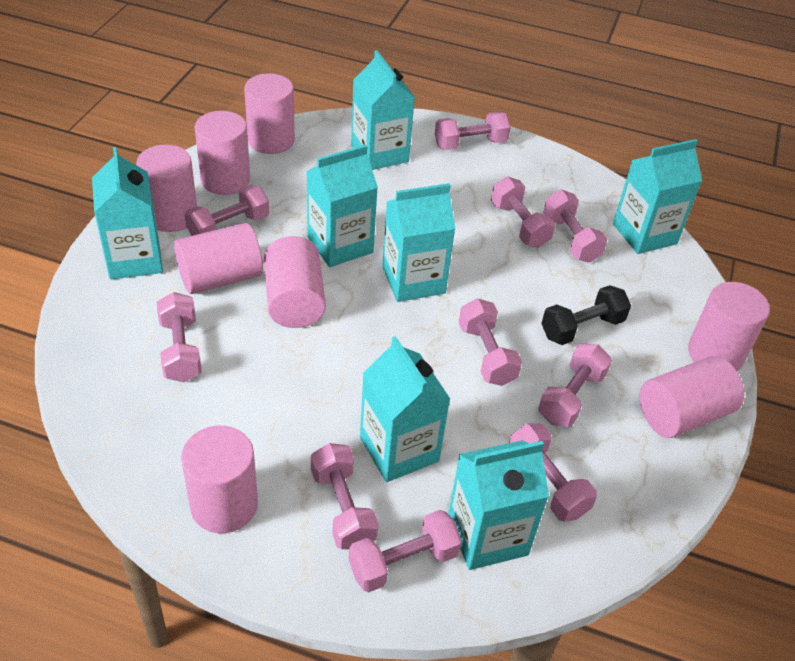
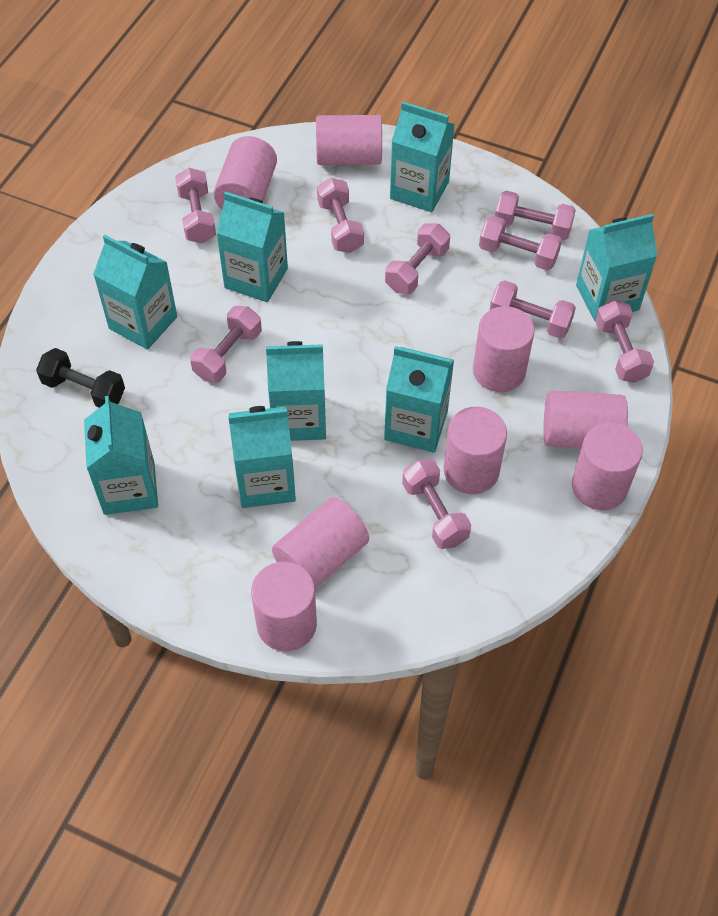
pink dumbbell: 10 -> 9
turquoise carton: 7 -> 8

